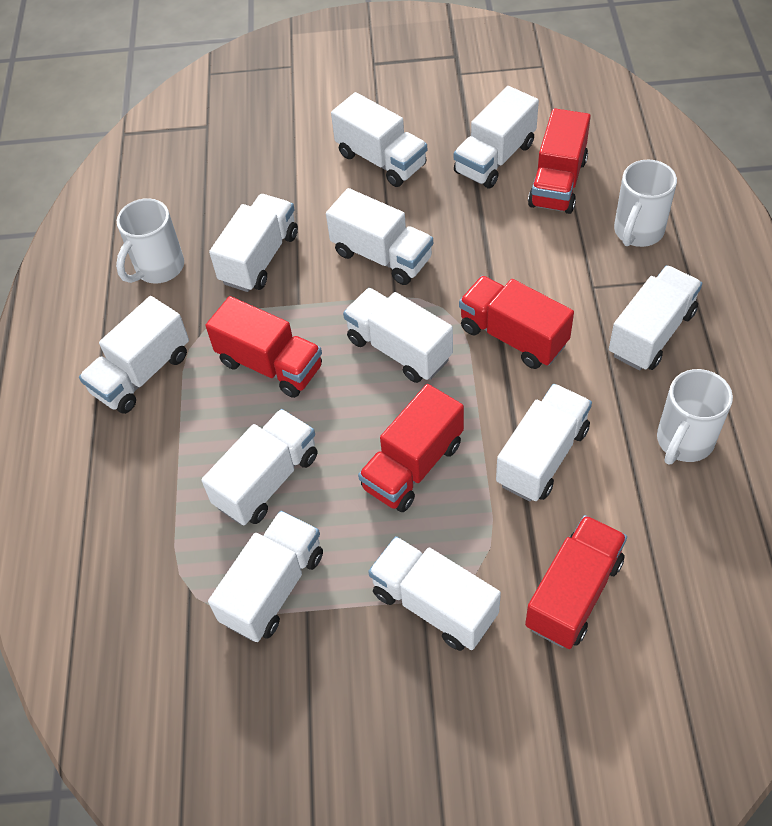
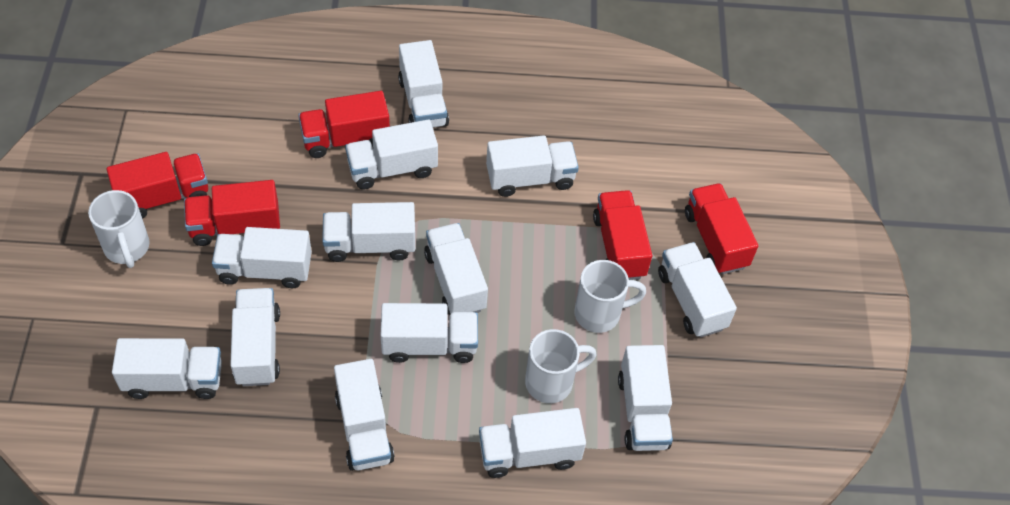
white truck: 11 -> 13

